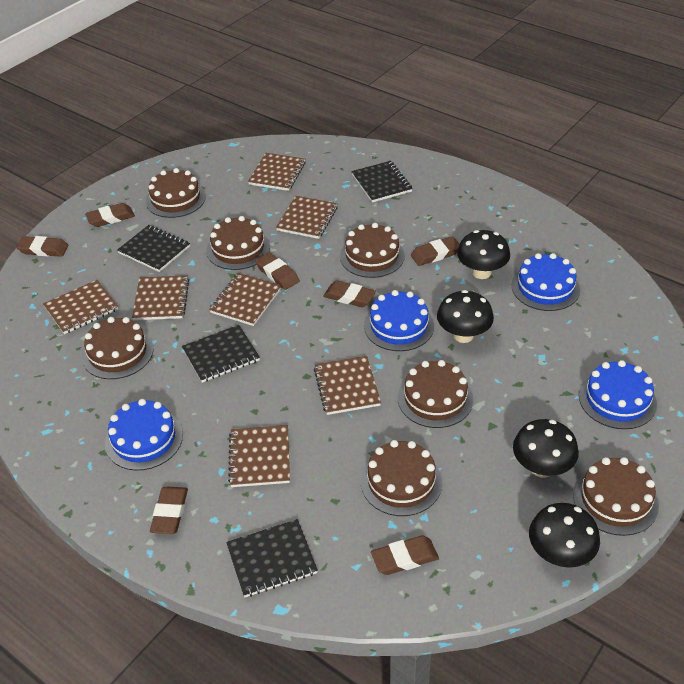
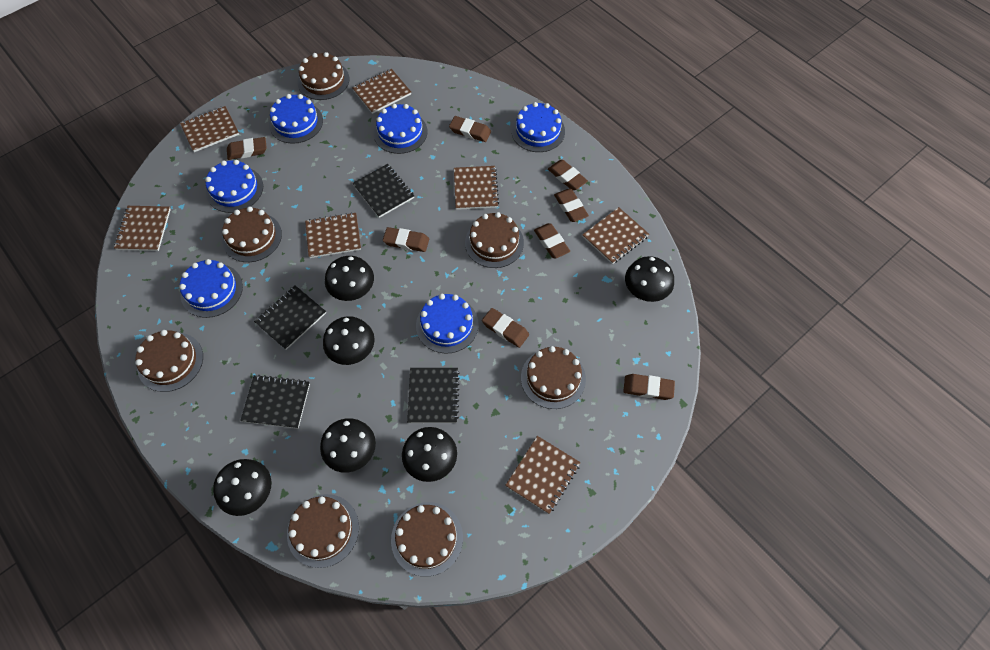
black mushroom: 4 -> 6
blue cake: 4 -> 6
brown eraser: 7 -> 8

